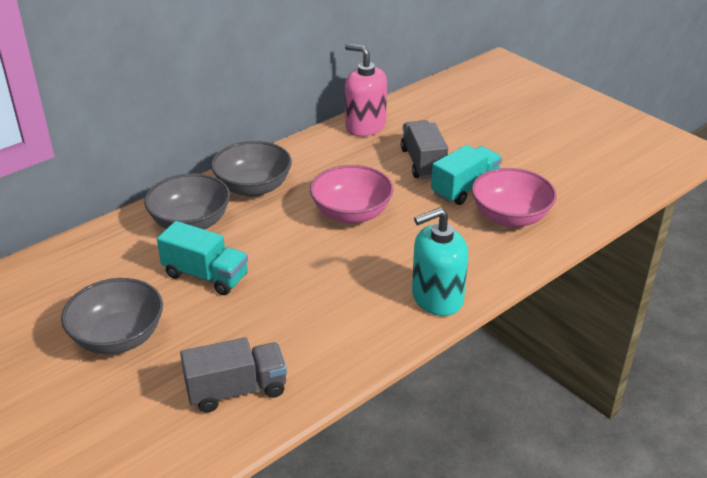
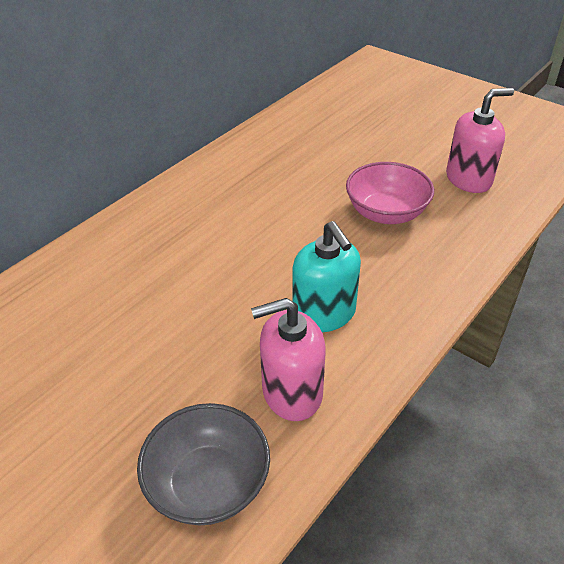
grey bowl: 3 -> 1
grey truck: 2 -> 0
pink bowl: 2 -> 1
pink soap dispenser: 1 -> 2
turquoise truck: 2 -> 0

